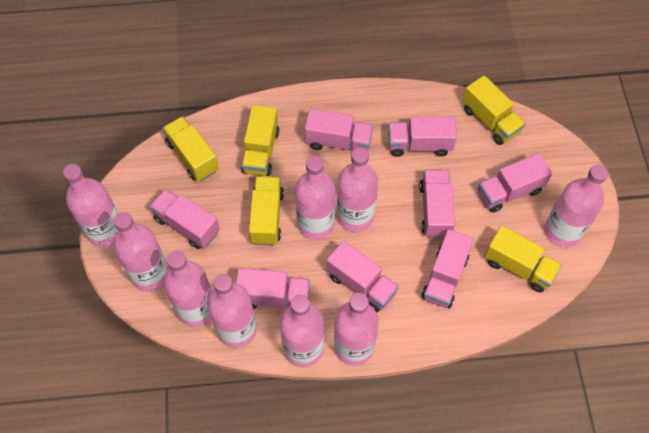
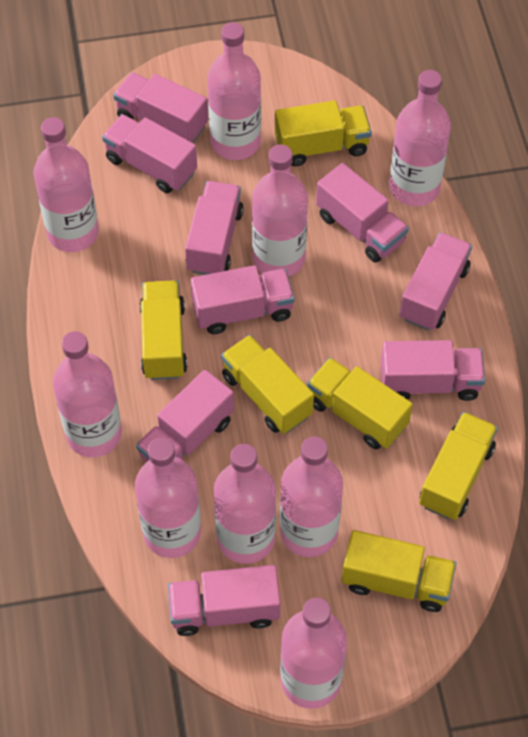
pink truck: 8 -> 9
yellow truck: 5 -> 6

